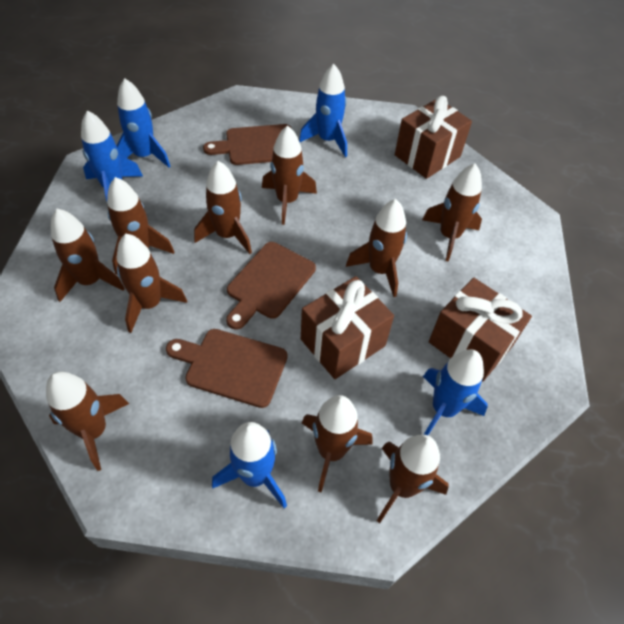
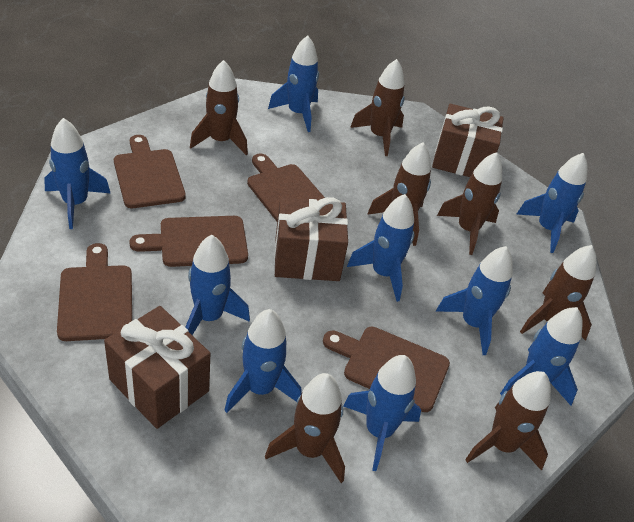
blue rocket: 5 -> 9
brown cutting board: 3 -> 5
brown rocket: 10 -> 7

